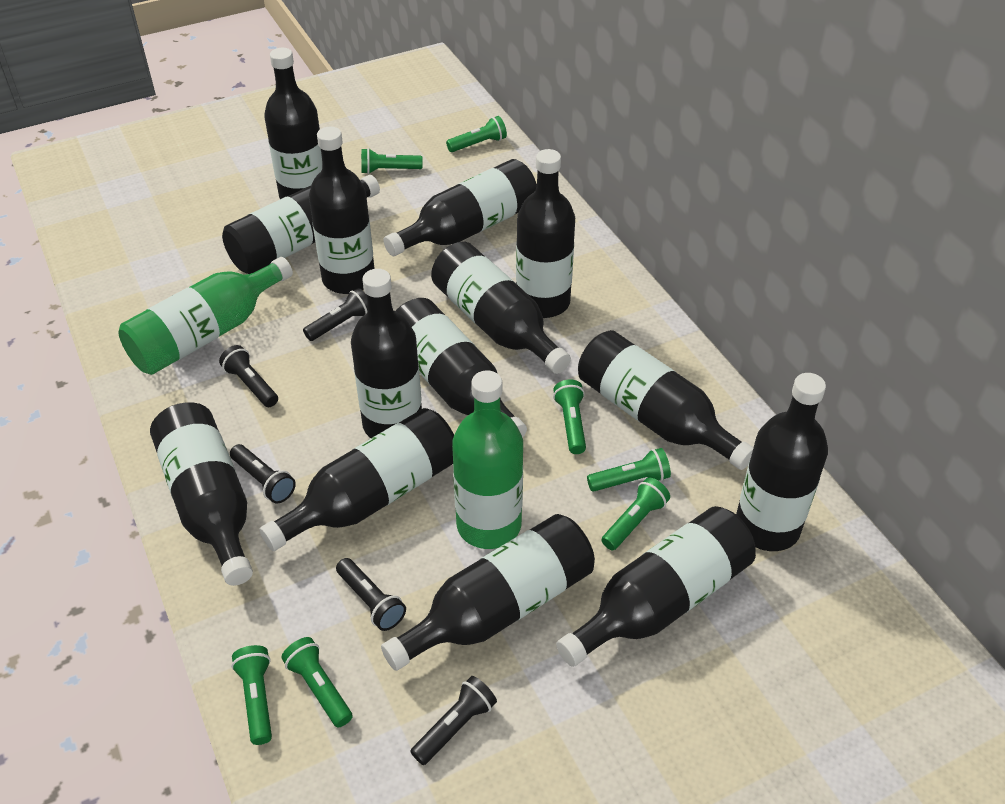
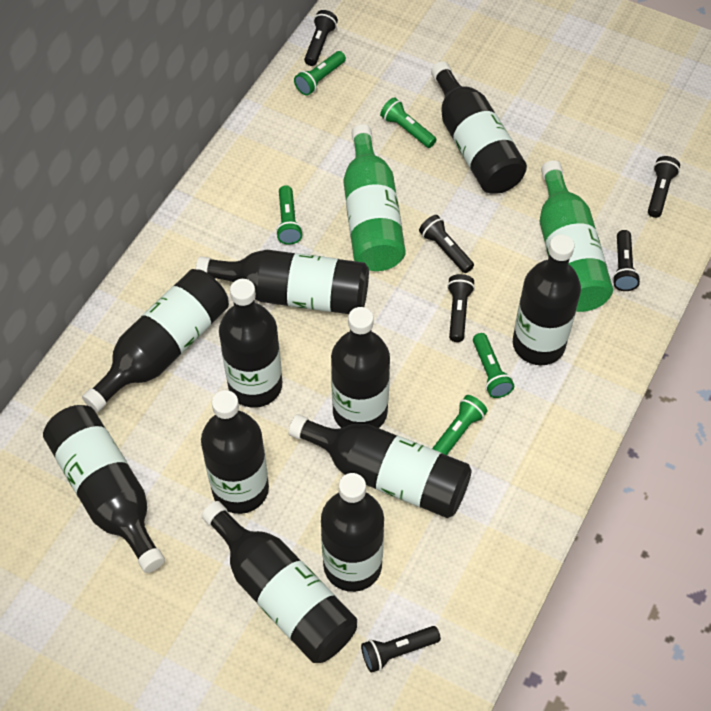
black bottle: 14 -> 11
black flashlight: 5 -> 6
green flashlight: 7 -> 5

